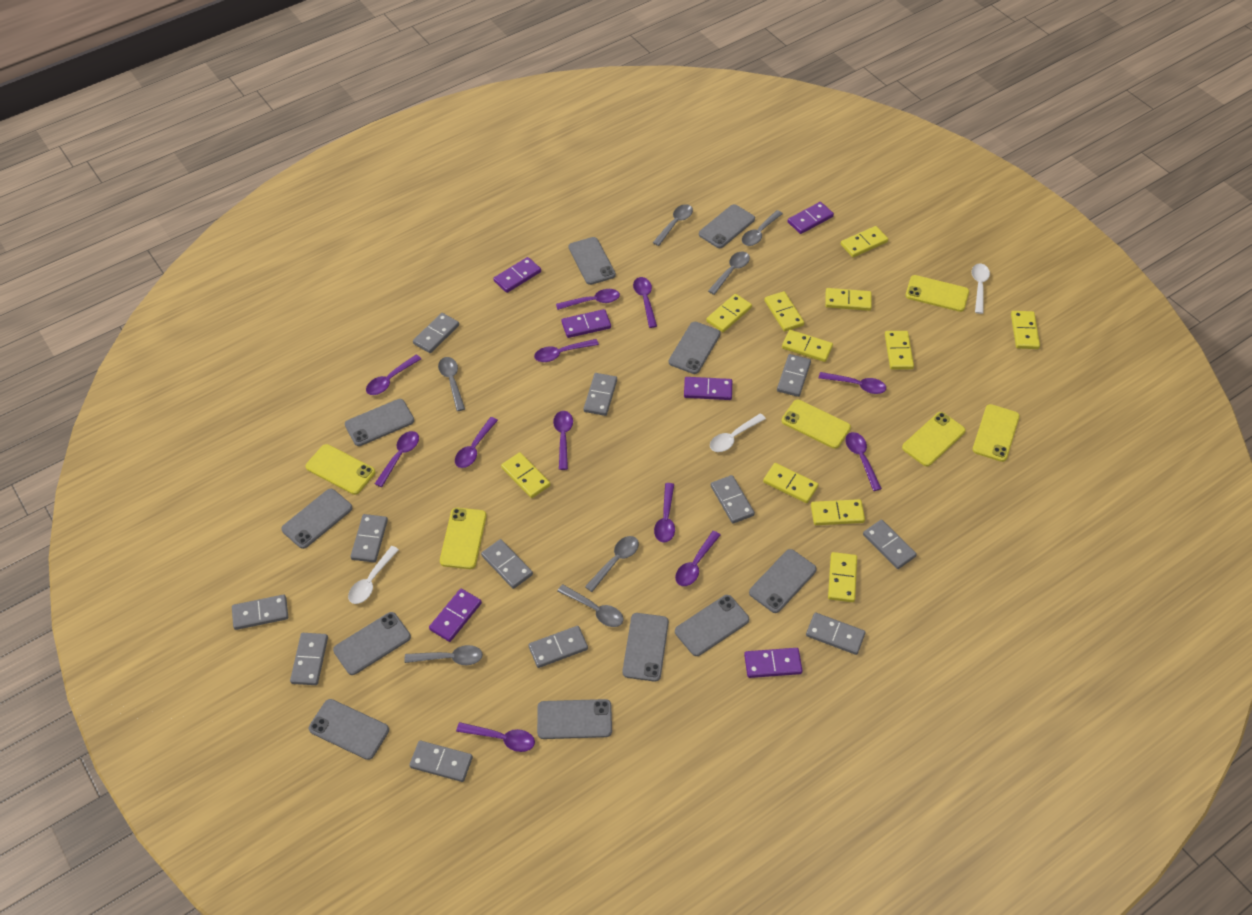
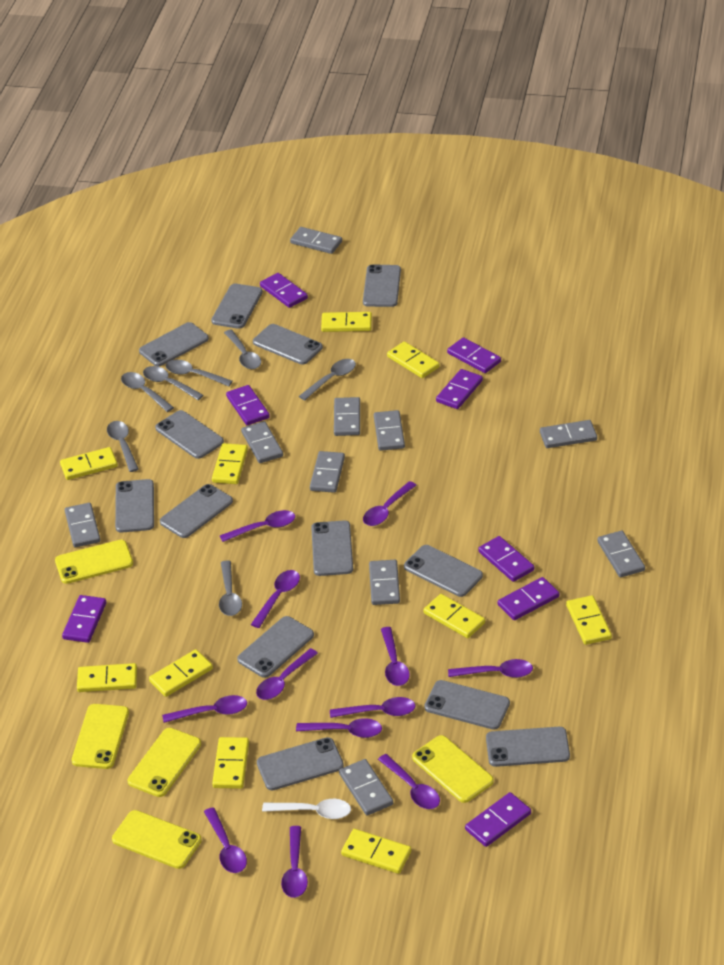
grey domino: 12 -> 10
grey phone: 11 -> 13
purple domino: 6 -> 8
white spoon: 3 -> 1
yellow domino: 11 -> 10
yellow phone: 6 -> 5

